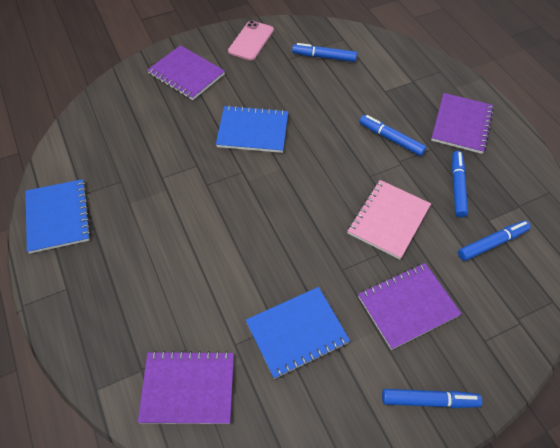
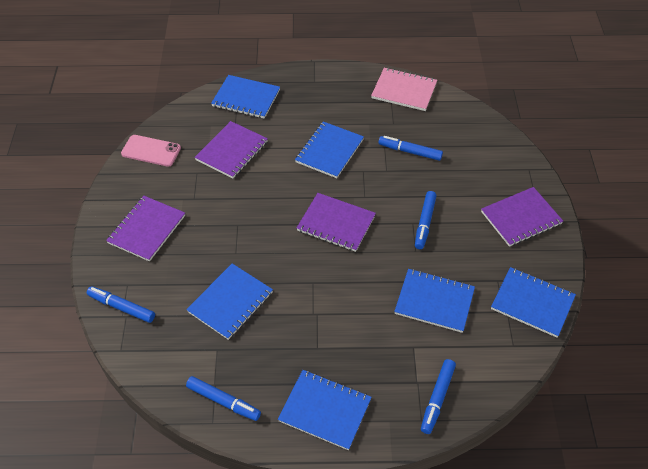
blue notebook: 3 -> 6

